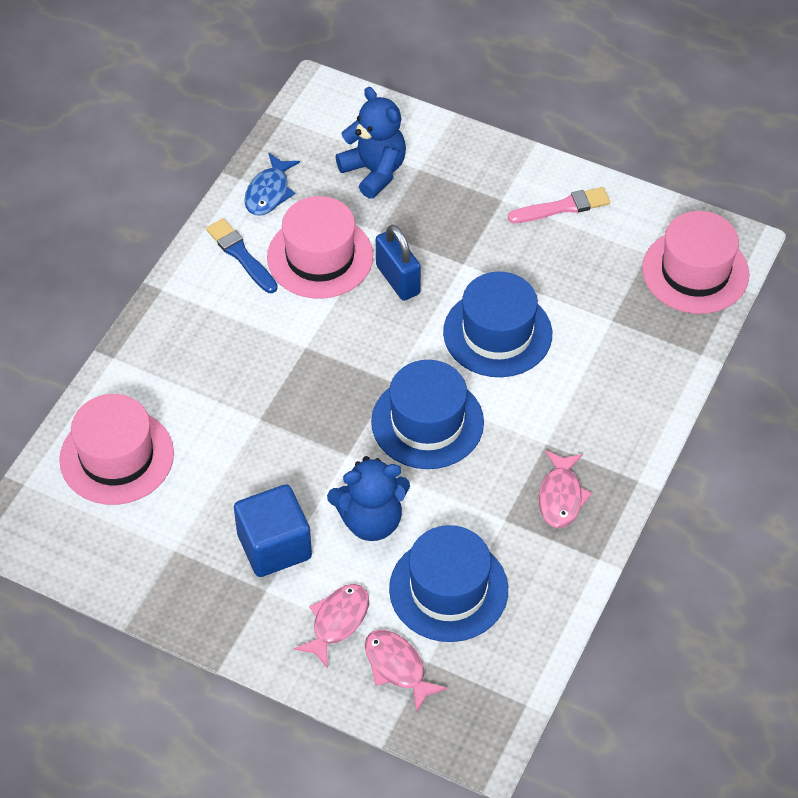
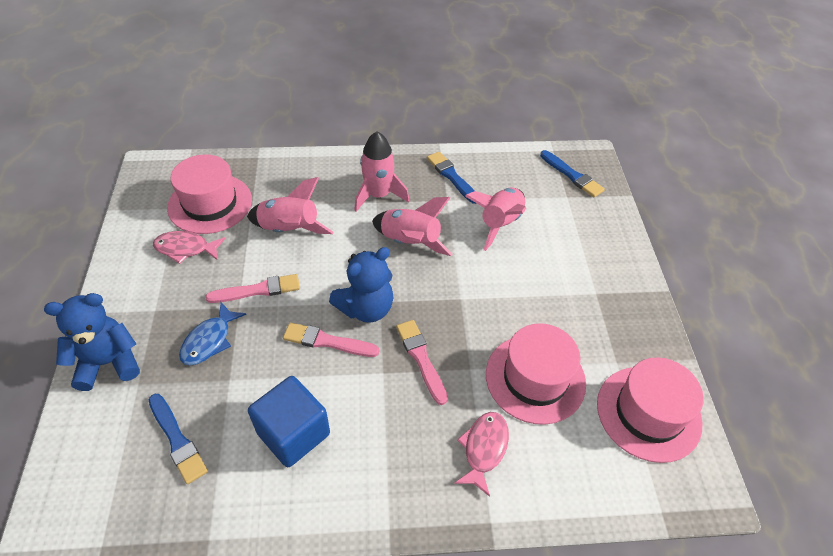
blue brush: 1 -> 3
blue hat: 3 -> 0
blue padlock: 1 -> 0
pink brush: 1 -> 3
pink fish: 3 -> 2
pink rocket: 0 -> 4

